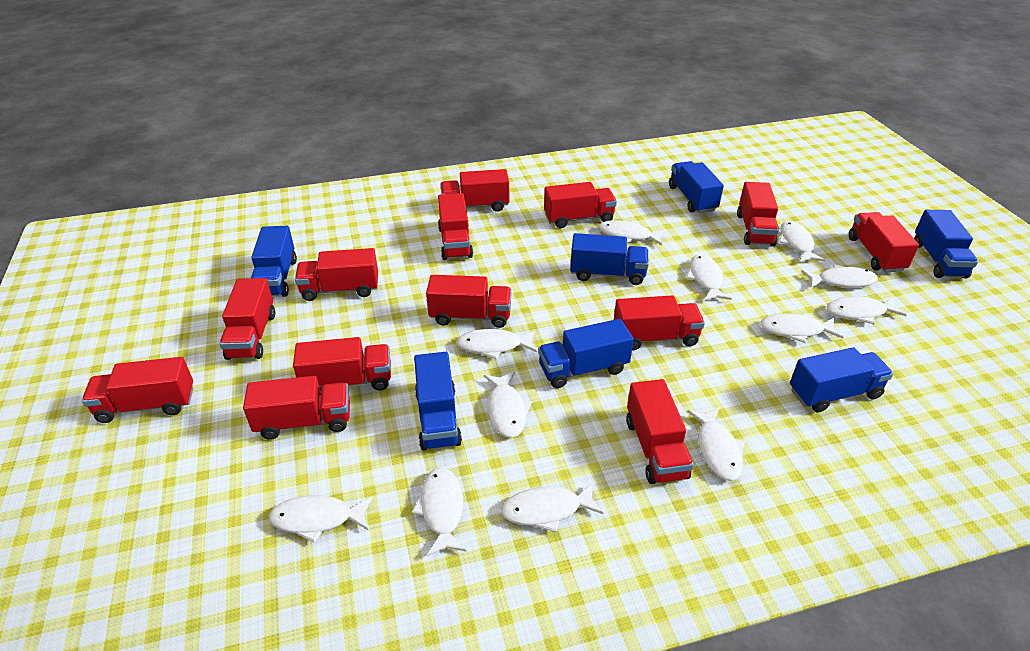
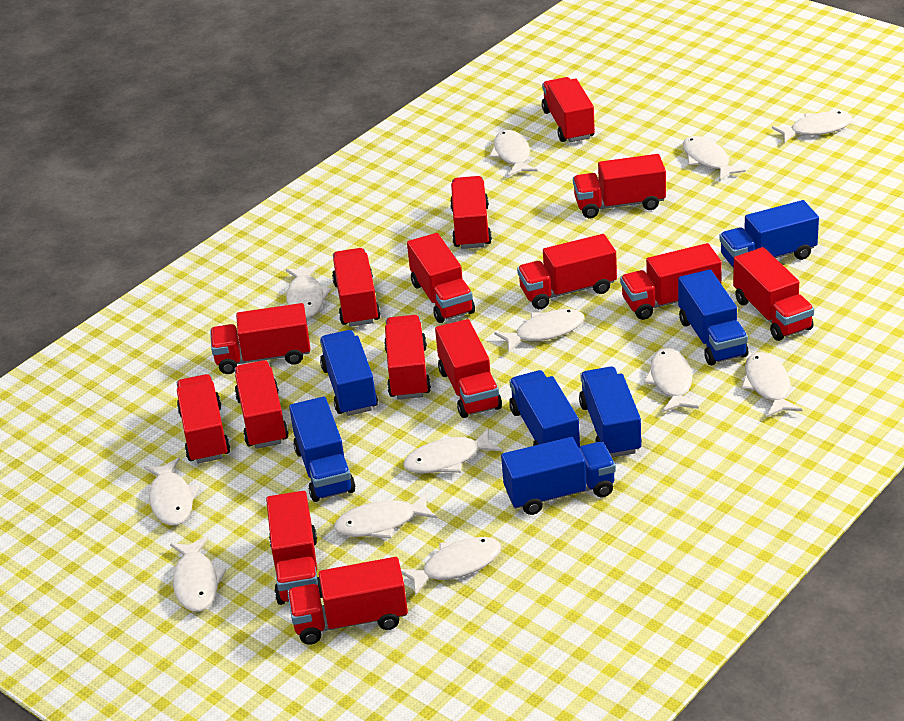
red truck: 13 -> 15

